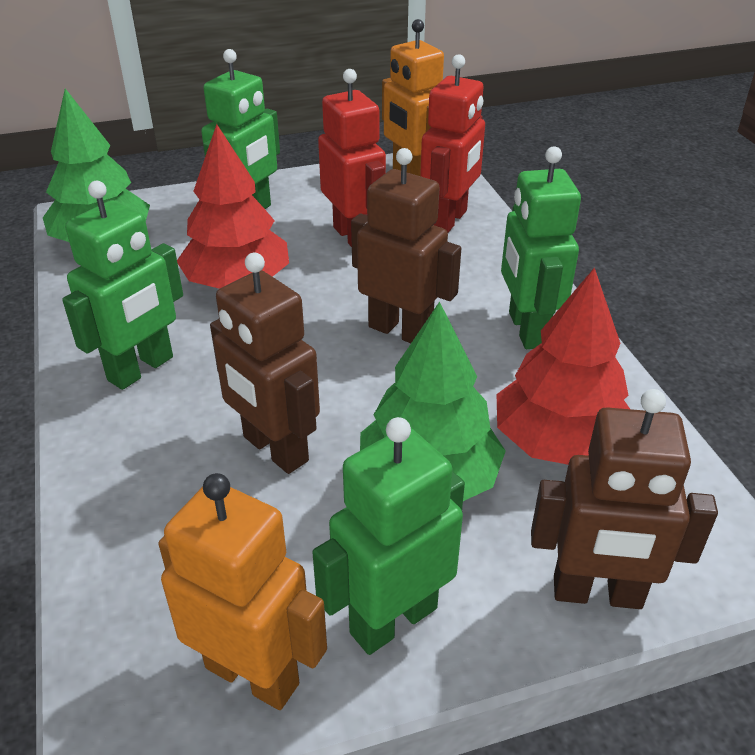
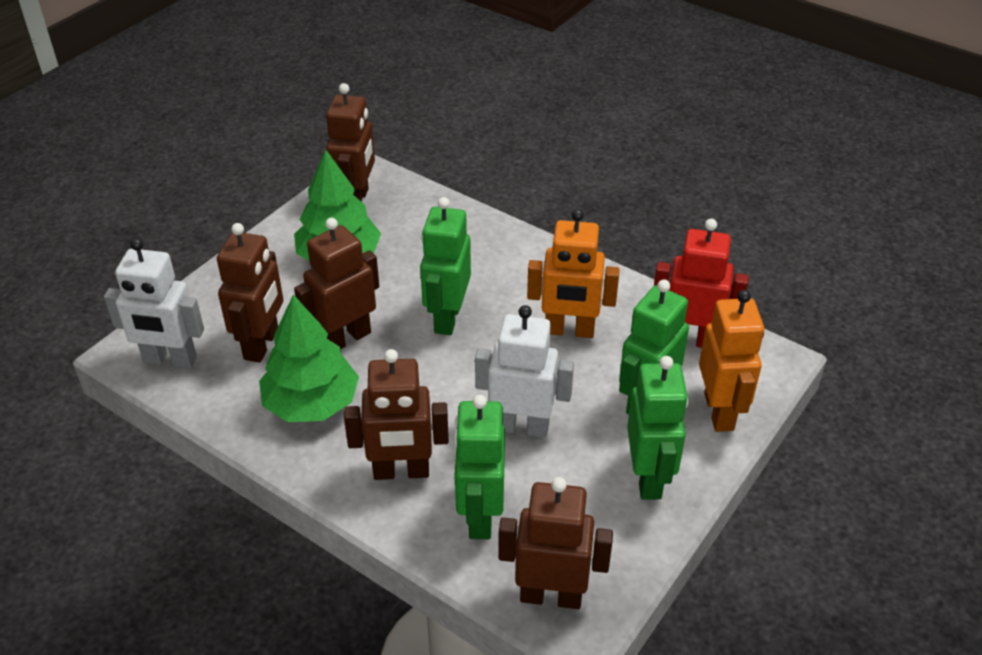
brown robot: 3 -> 5
red robot: 2 -> 1
red tree: 2 -> 0
white robot: 0 -> 2

